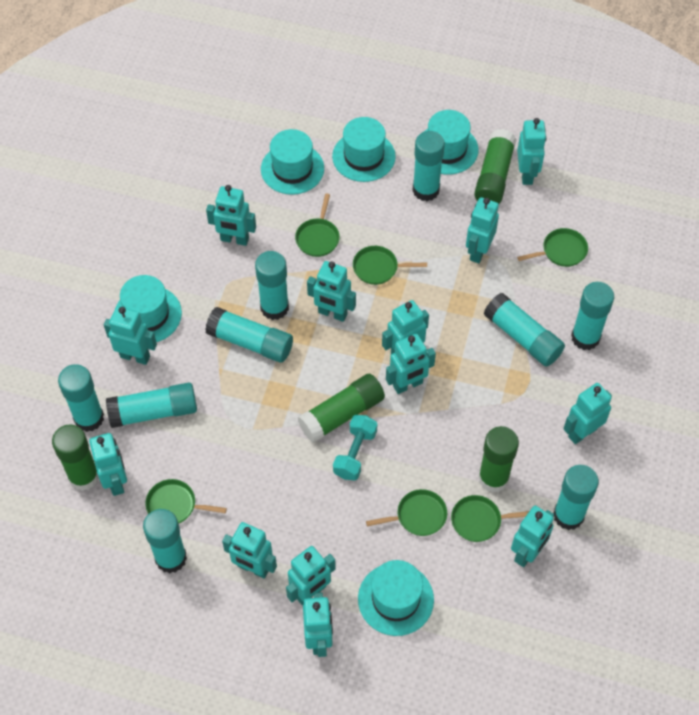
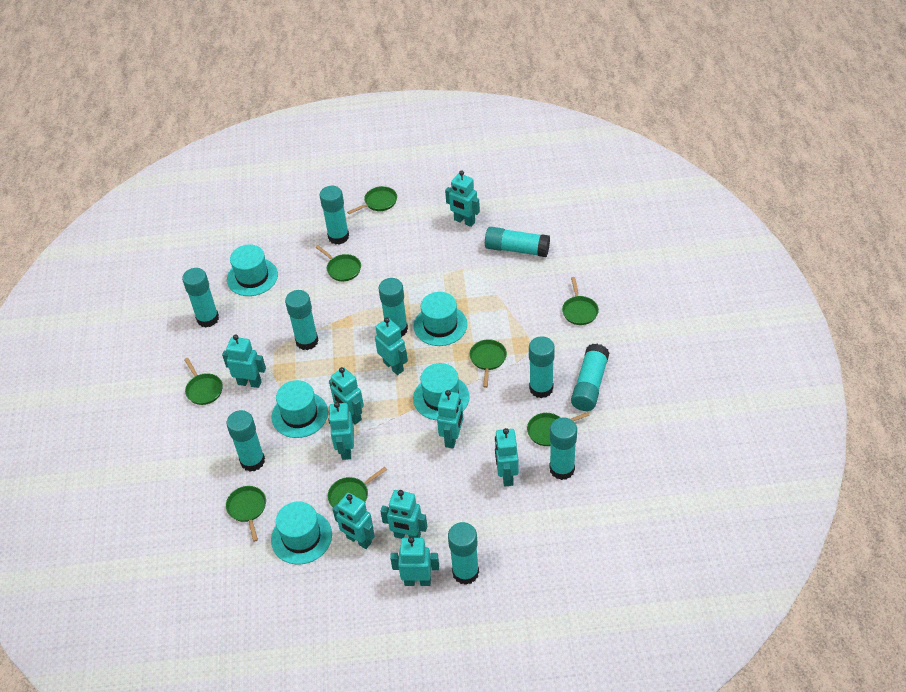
green glue stick: 4 -> 0
green pan: 6 -> 8
turquoise dumbbell: 1 -> 0
turquoise glue stick: 9 -> 10
turquoise robot: 13 -> 10

